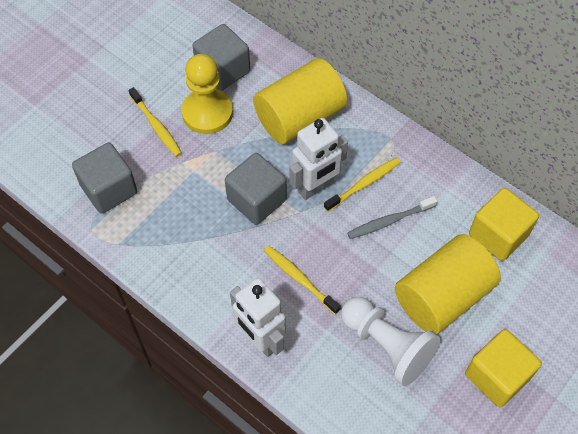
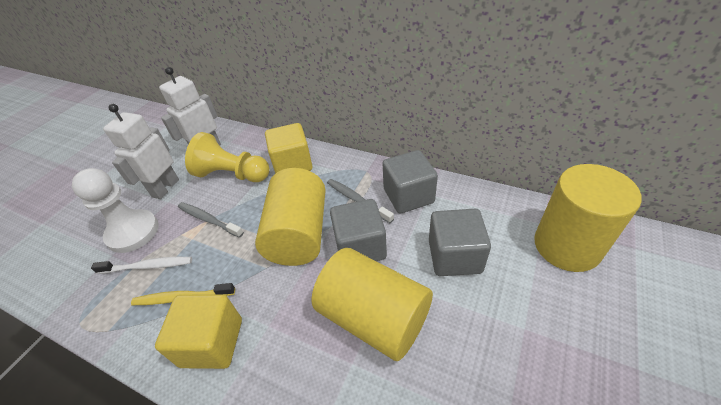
grey toothbrush: 1 -> 2
white toothbrush: 0 -> 1
yellow cylinder: 2 -> 3
yellow toothbrush: 3 -> 1

